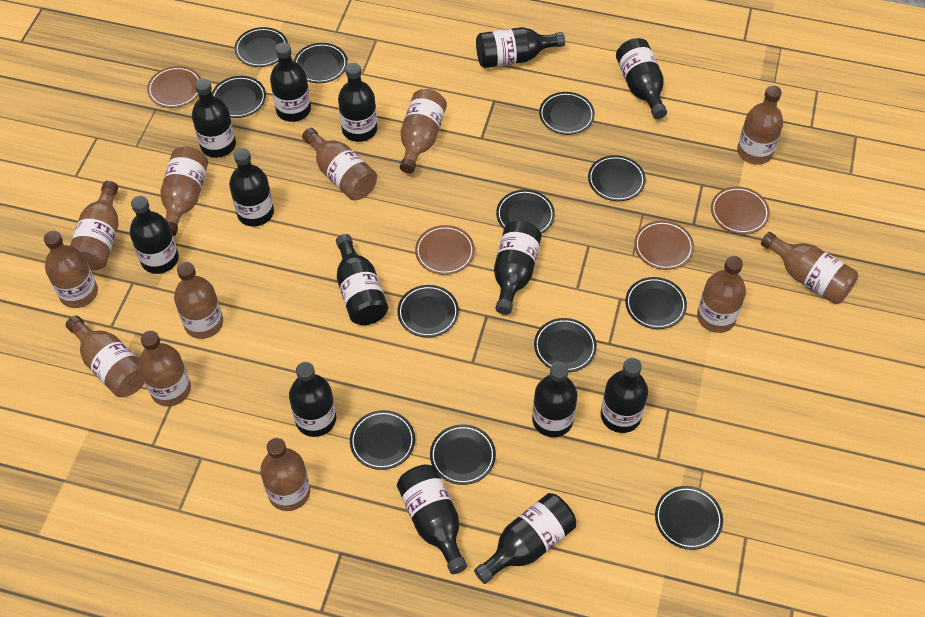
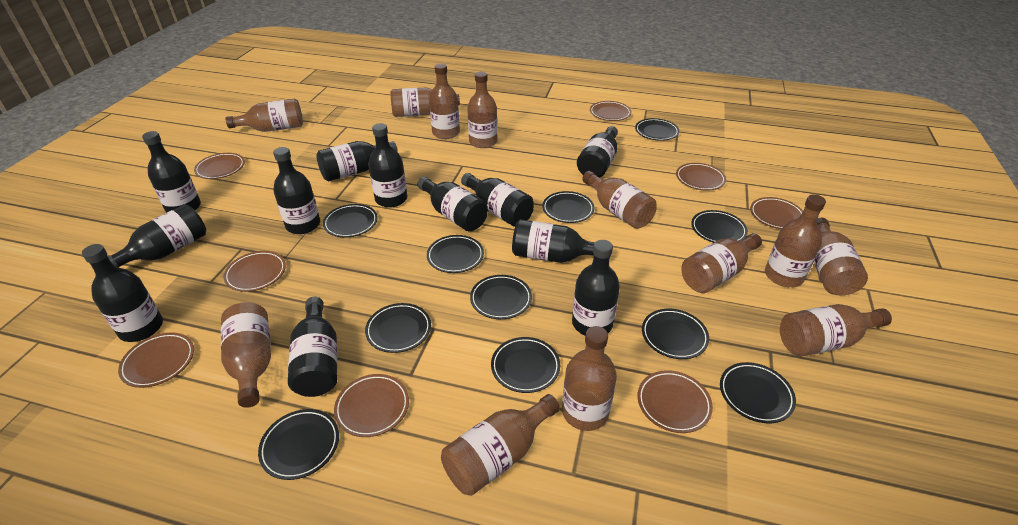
black bottle: 14 -> 12
black plate: 12 -> 11
brown plate: 4 -> 8

